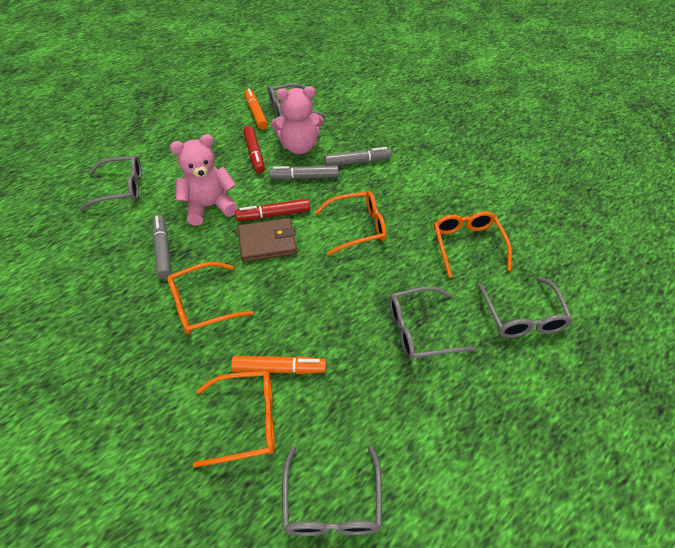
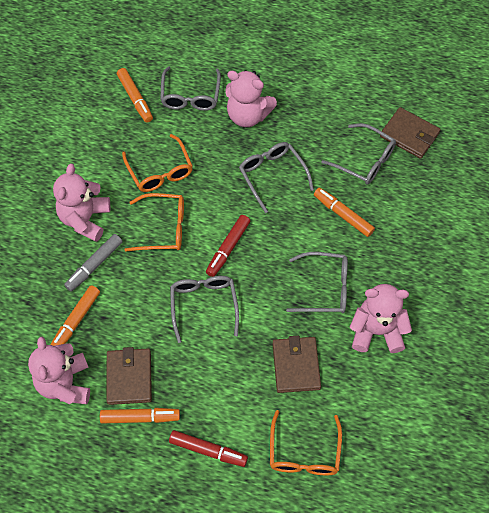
brown wallet: 1 -> 3
grey marker: 3 -> 1
orange glasses: 4 -> 3
orange marker: 2 -> 4
pink teddy bear: 2 -> 4

